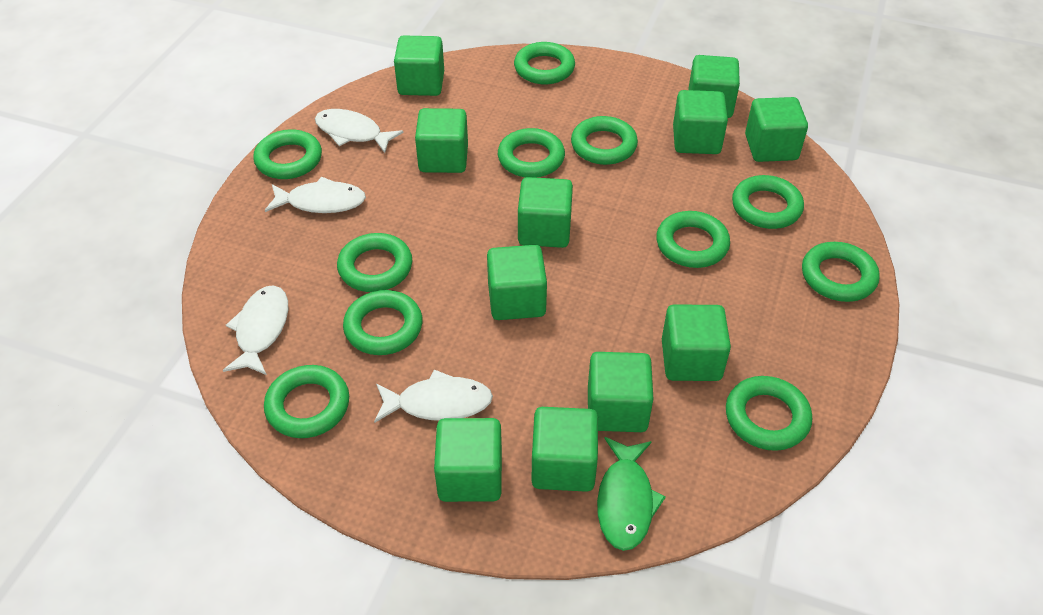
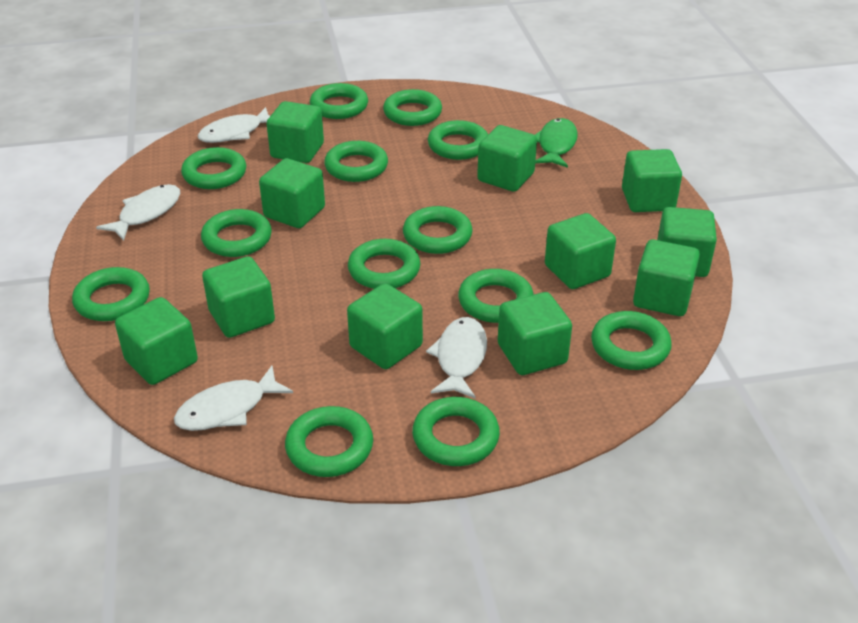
green ring: 11 -> 13

